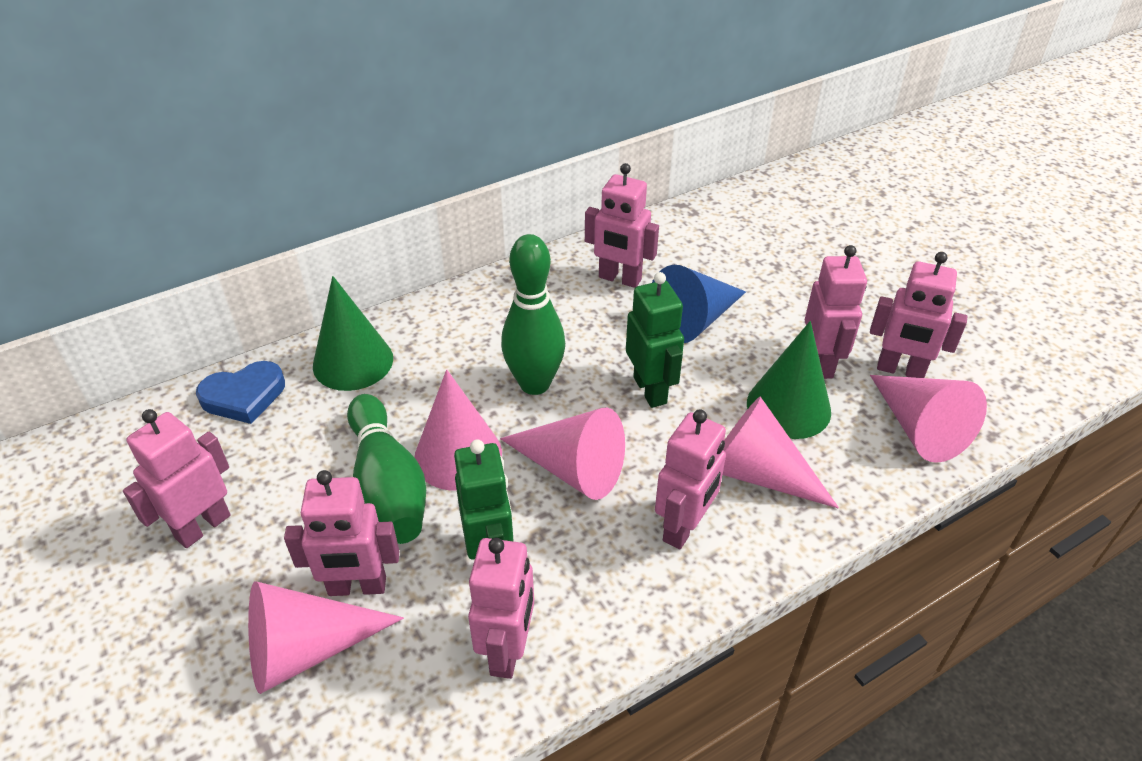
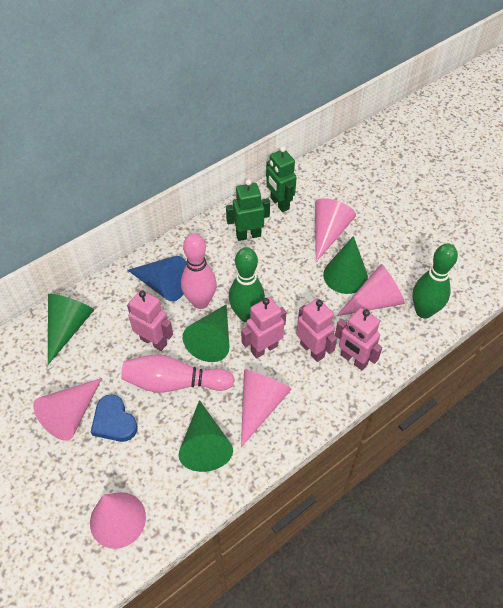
green cone: 2 -> 4
pink bowling pin: 0 -> 2
pink robot: 7 -> 4

